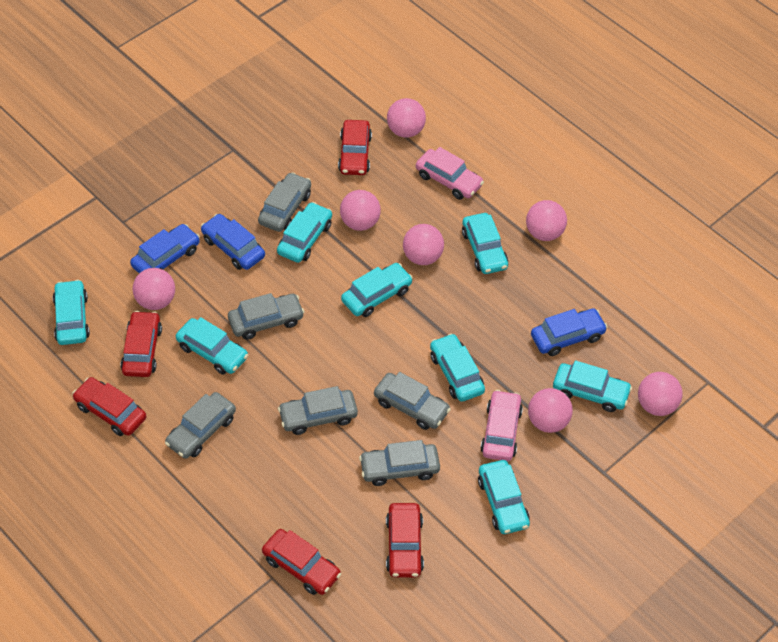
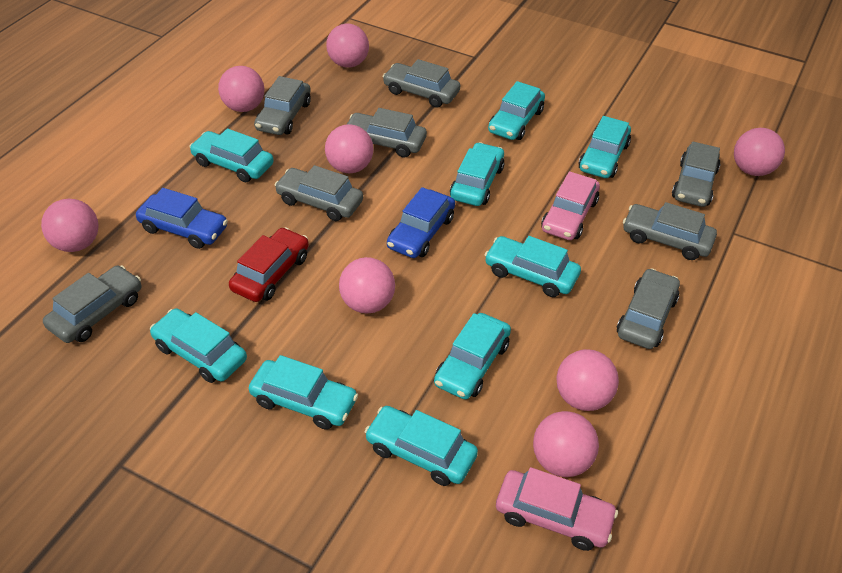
blue car: 3 -> 2
grey car: 6 -> 8
pink ball: 7 -> 8
red car: 5 -> 1
turquoise car: 8 -> 9

